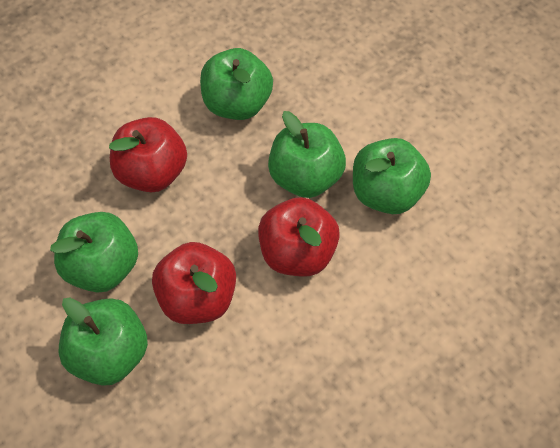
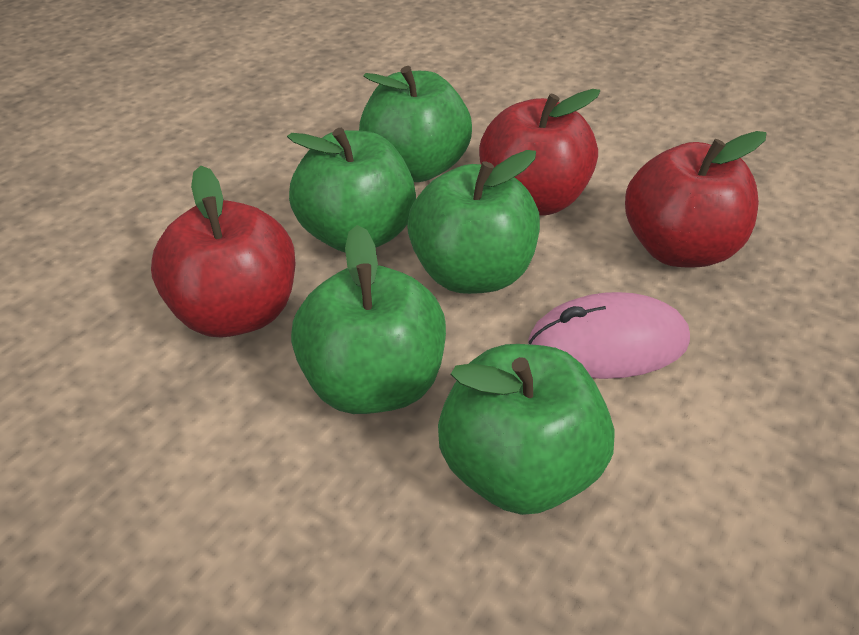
pink mouse: 0 -> 1

